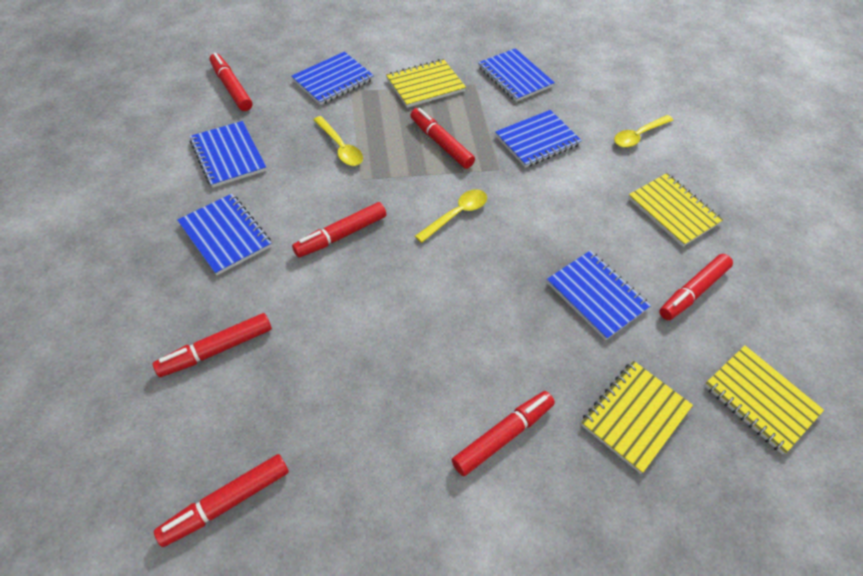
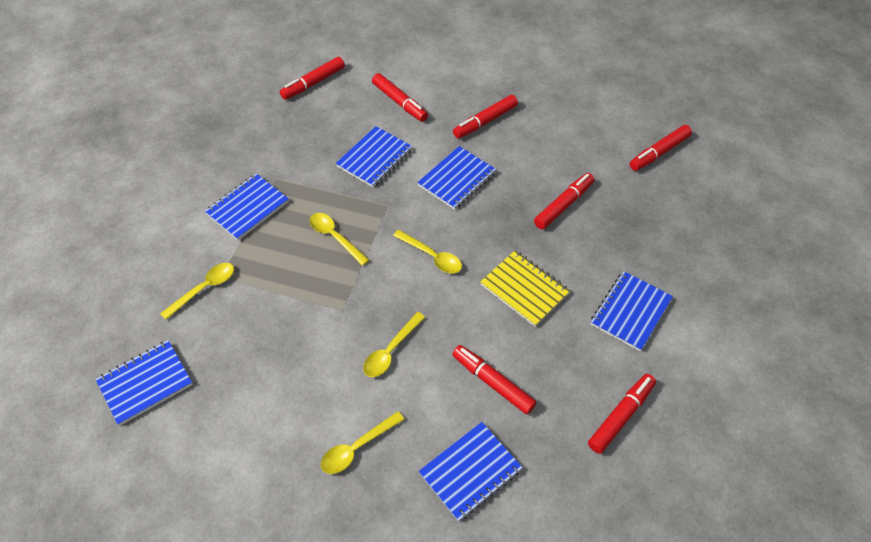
yellow notebook: 4 -> 1
yellow spoon: 3 -> 5

